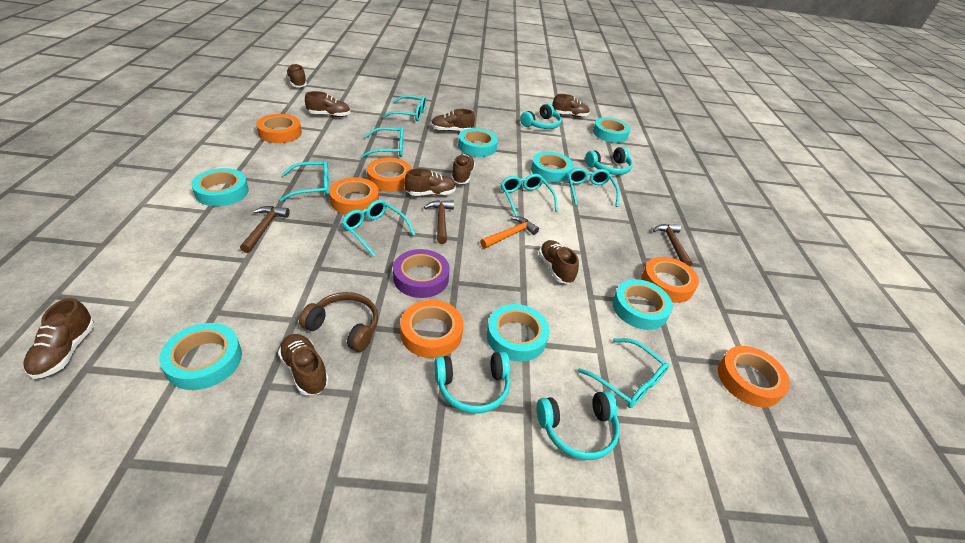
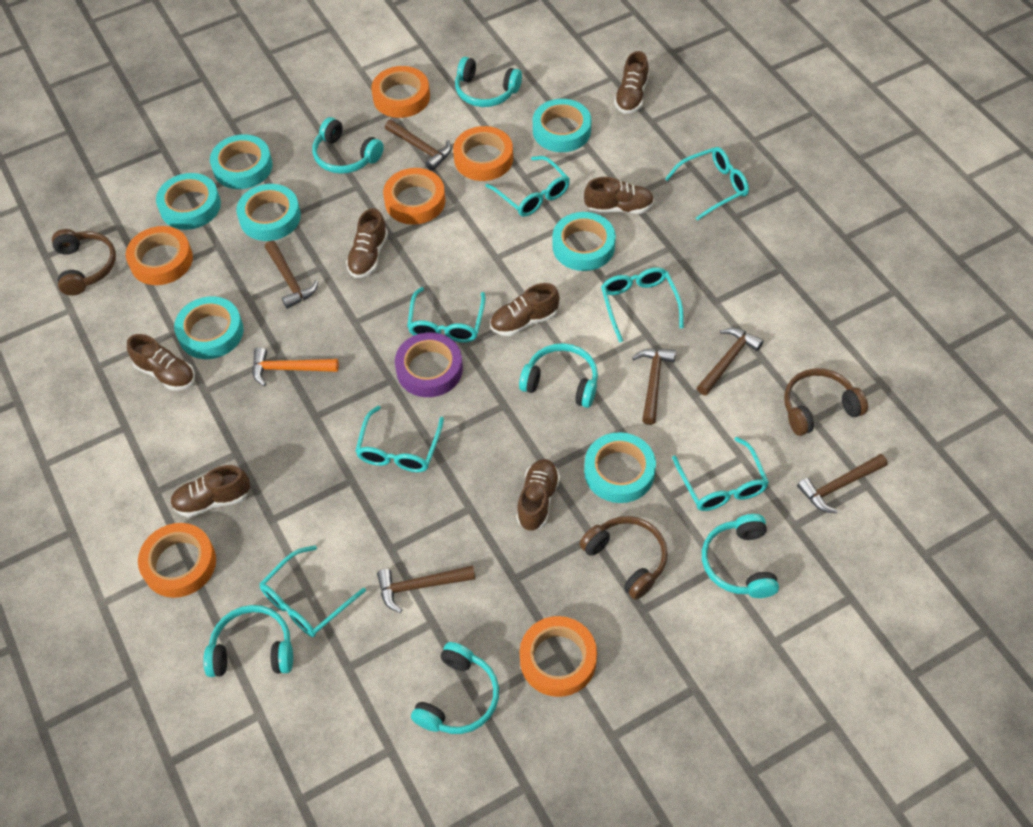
brown hammer: 3 -> 6
brown headphones: 1 -> 3
brown shoe: 9 -> 7
turquoise headphones: 4 -> 6

